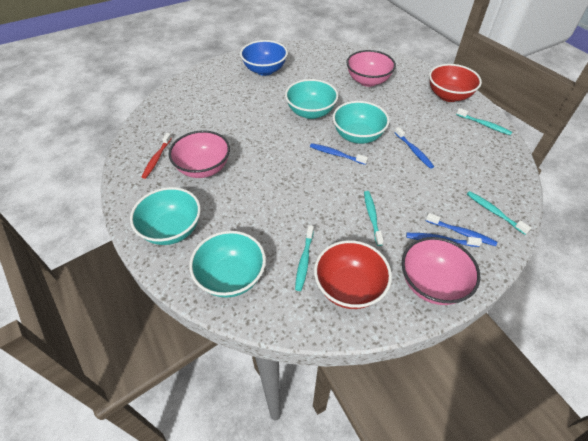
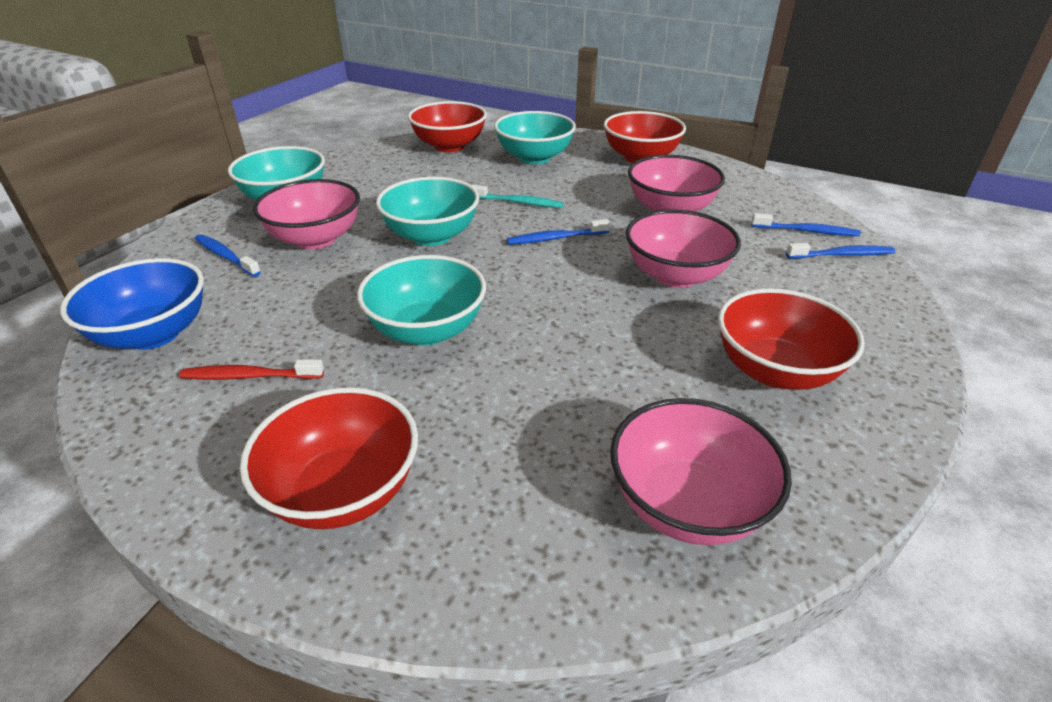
pink bowl: 3 -> 4
red bowl: 2 -> 4
turquoise toothbrush: 4 -> 1

